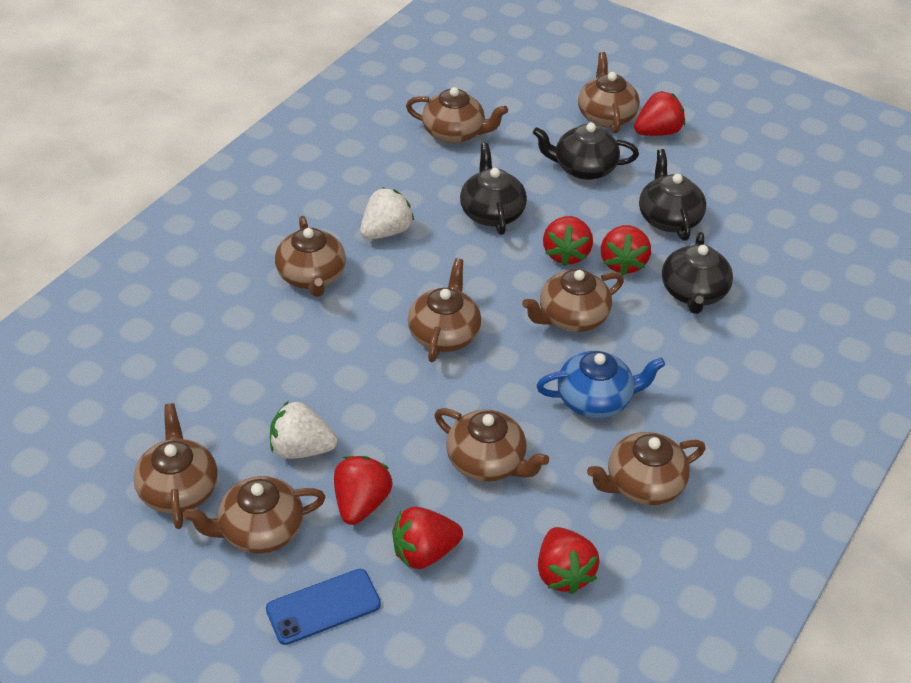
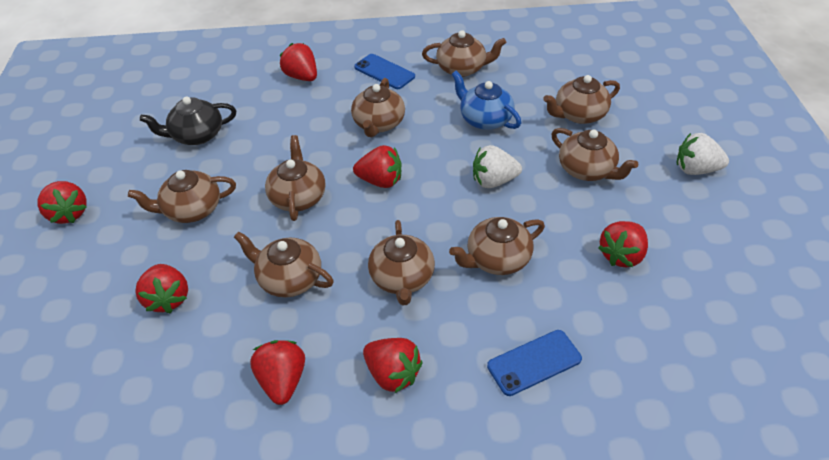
black teapot: 4 -> 1
blue phone: 1 -> 2
red strawberry: 6 -> 7

